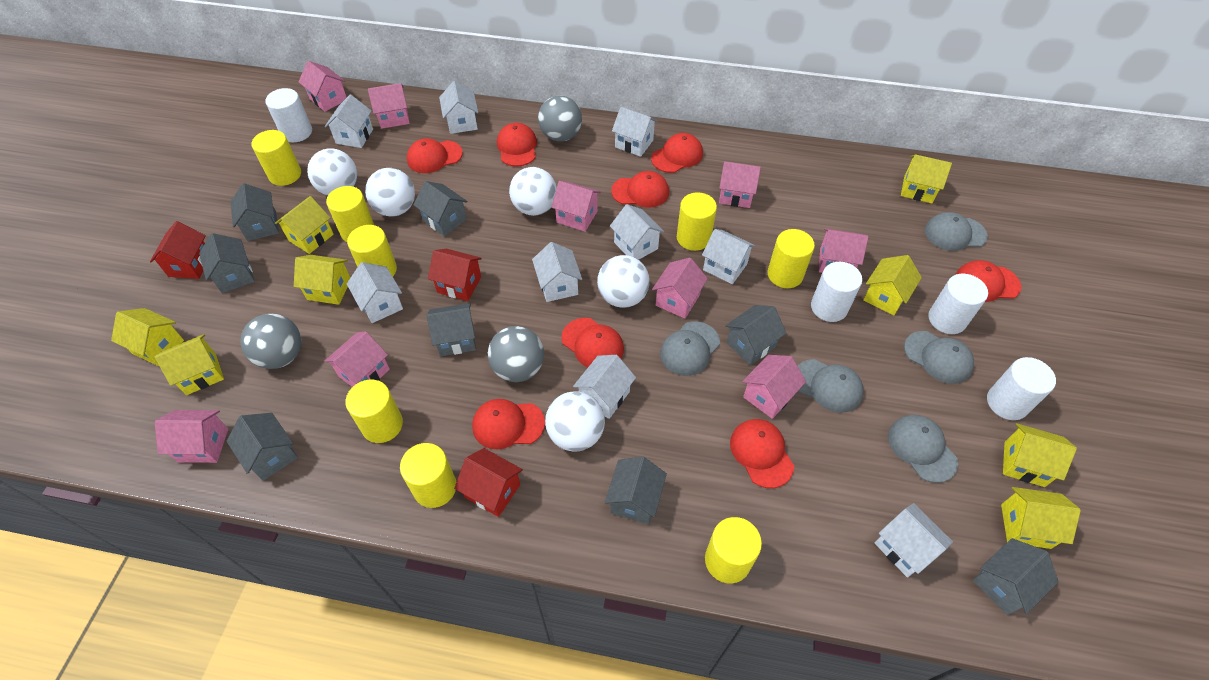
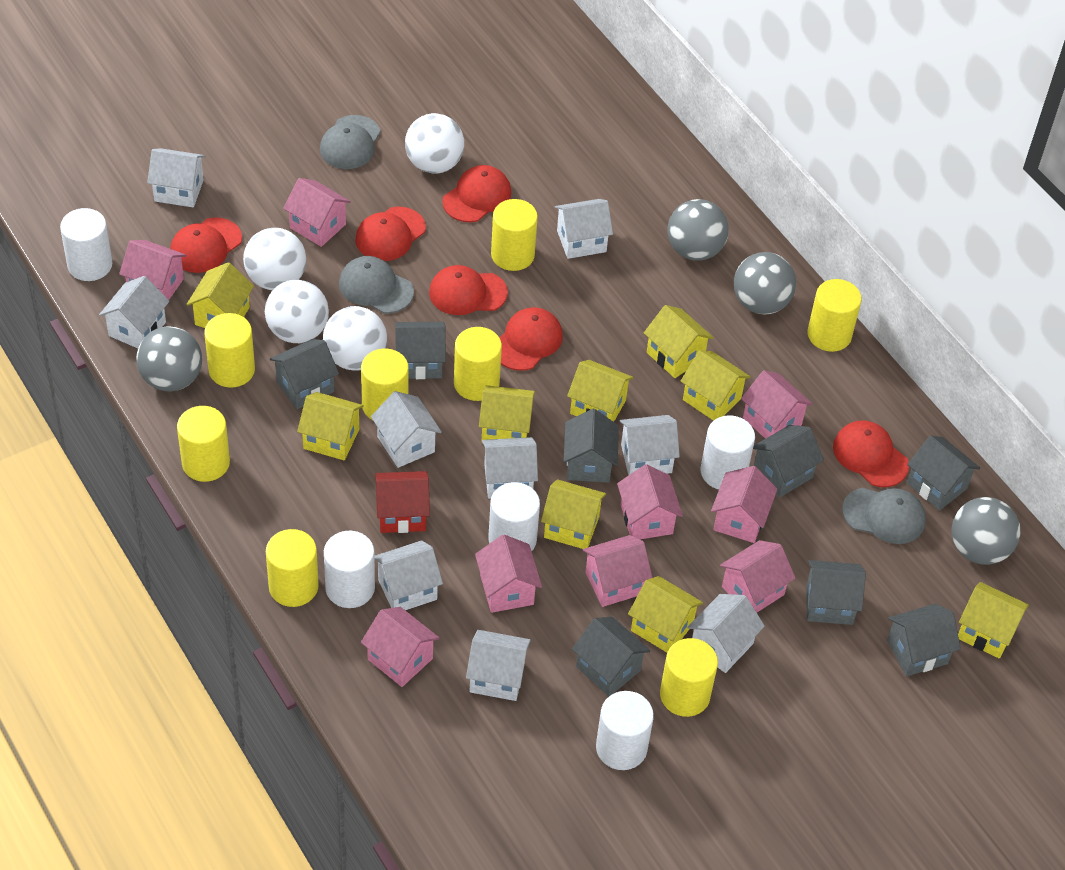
grey ball: 3 -> 4
grey cap: 5 -> 3
red cap: 8 -> 6
red house: 3 -> 1
white ball: 5 -> 4
white cylinder: 4 -> 5
yellow house: 8 -> 9

